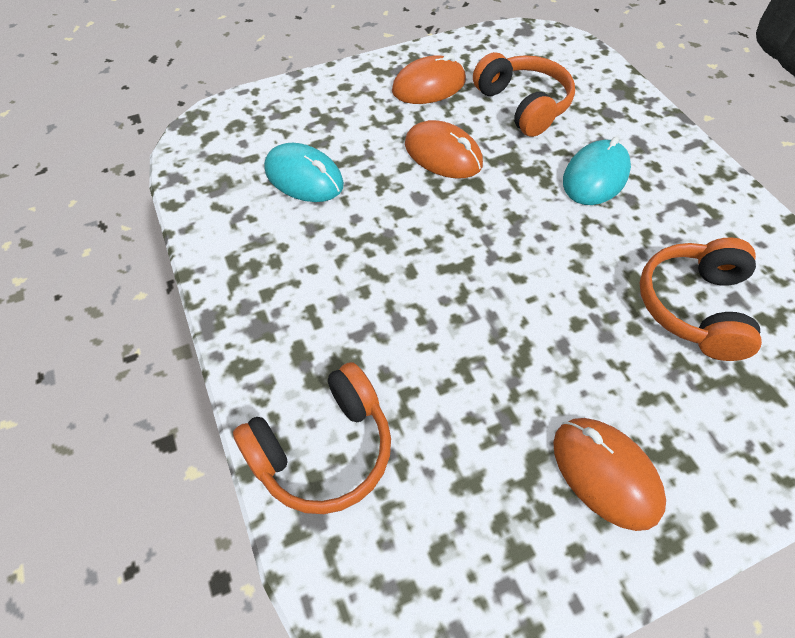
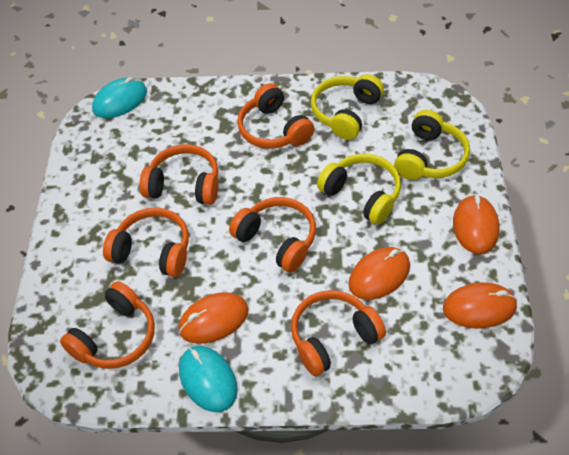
orange headphones: 3 -> 6
orange mouse: 3 -> 4
yellow headphones: 0 -> 3

